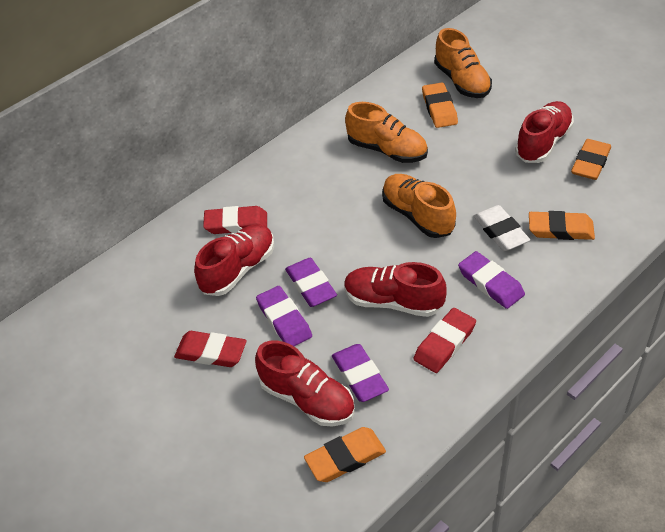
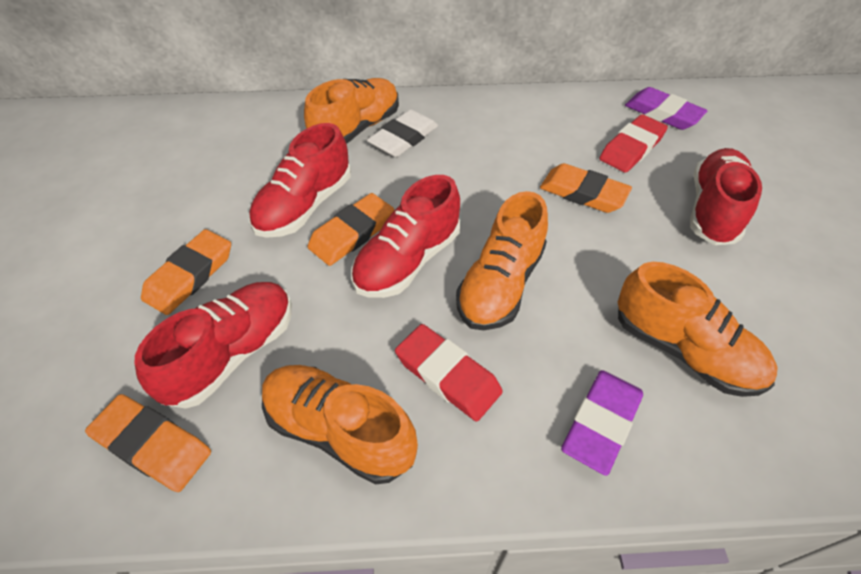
orange shoe: 3 -> 4
purple eraser: 4 -> 2
red eraser: 3 -> 2

